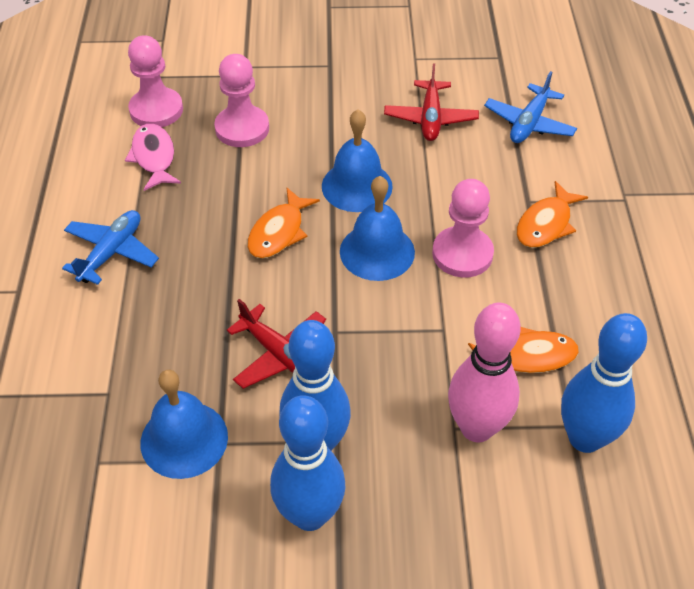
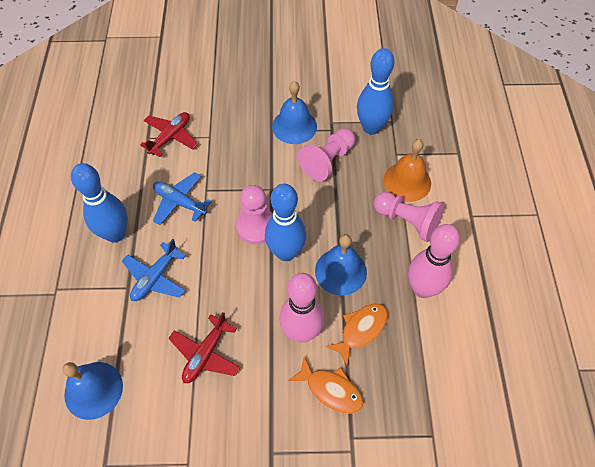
orange bell: 0 -> 1
orange fish: 3 -> 2
pink bowling pin: 1 -> 2
pink fish: 1 -> 0

